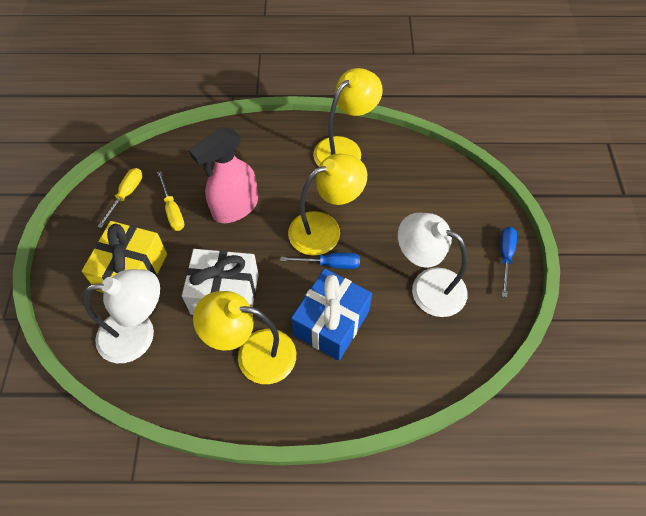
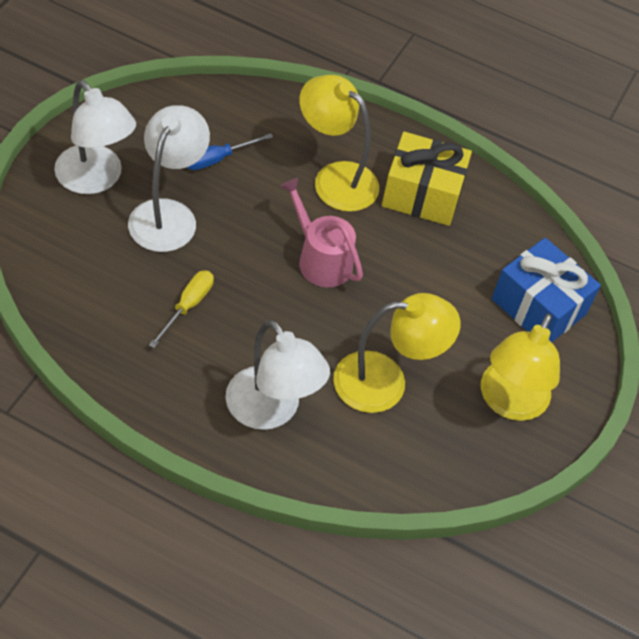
blue screwdriver: 2 -> 1
pink spray bottle: 1 -> 0
pink watering can: 0 -> 1
white gift: 1 -> 0
white lamp: 2 -> 3
yellow screwdriver: 2 -> 1

